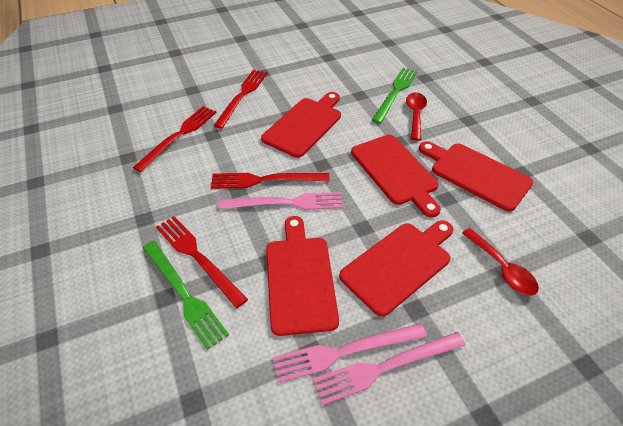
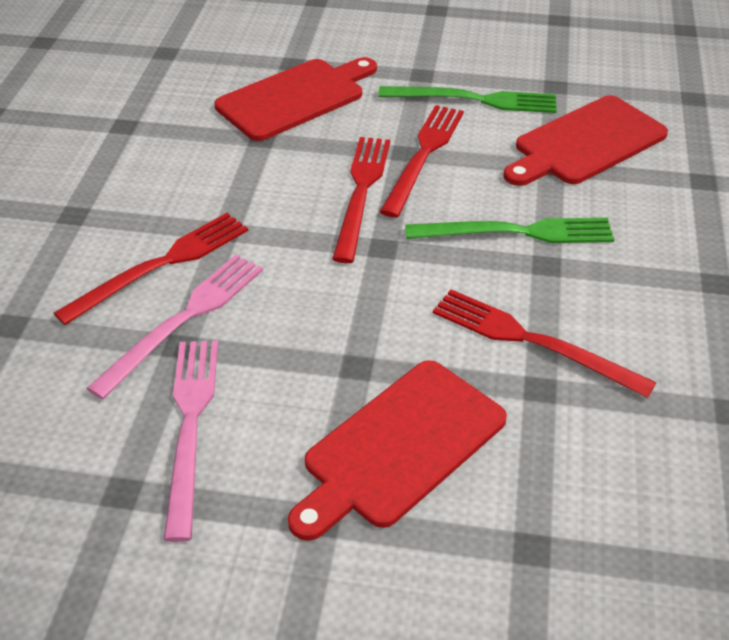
pink fork: 3 -> 2
red cutting board: 5 -> 3
red spoon: 2 -> 0

